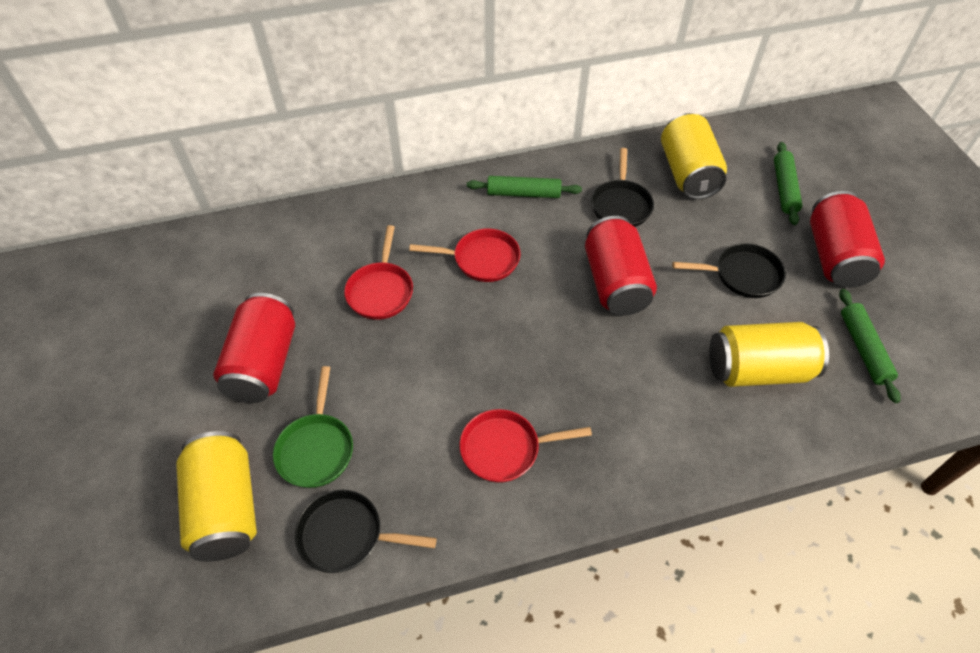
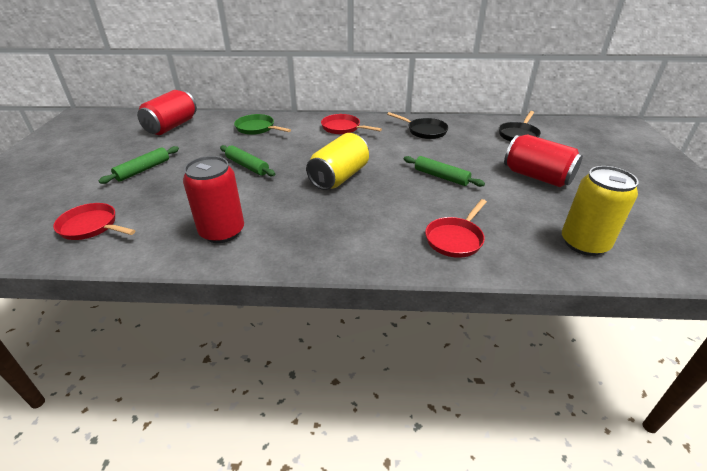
black pan: 3 -> 2
yellow can: 3 -> 2

